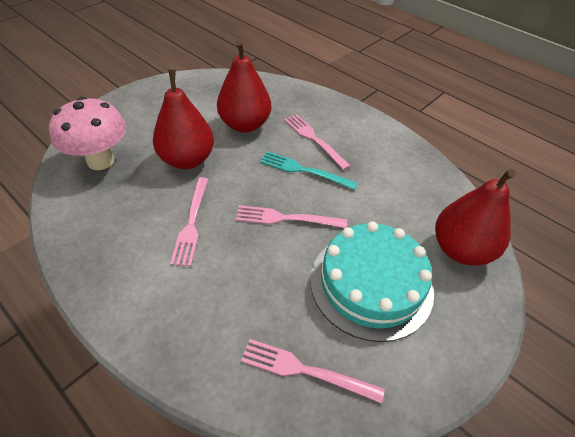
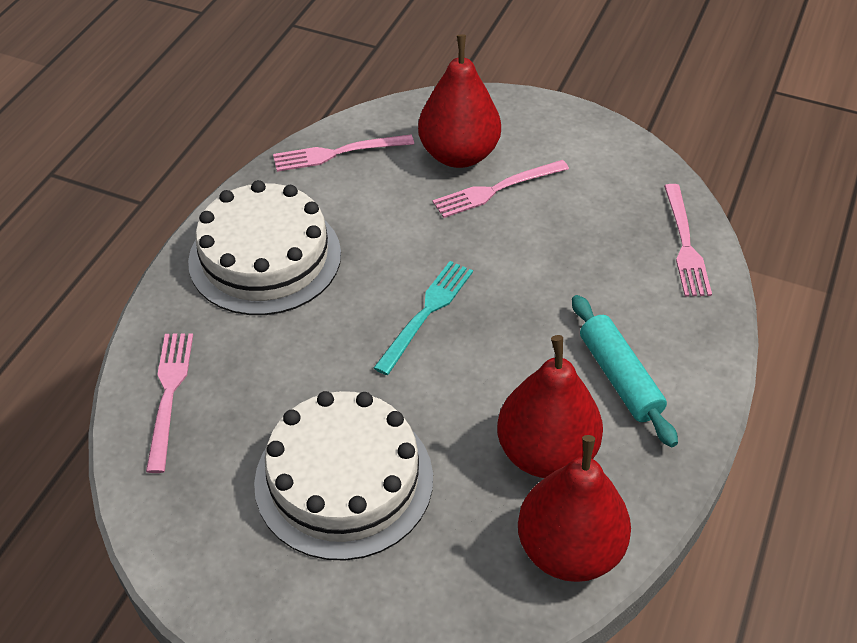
pink mushroom: 1 -> 0
turquoise cake: 1 -> 0
turquoise rolling pin: 0 -> 1
white cake: 0 -> 2

